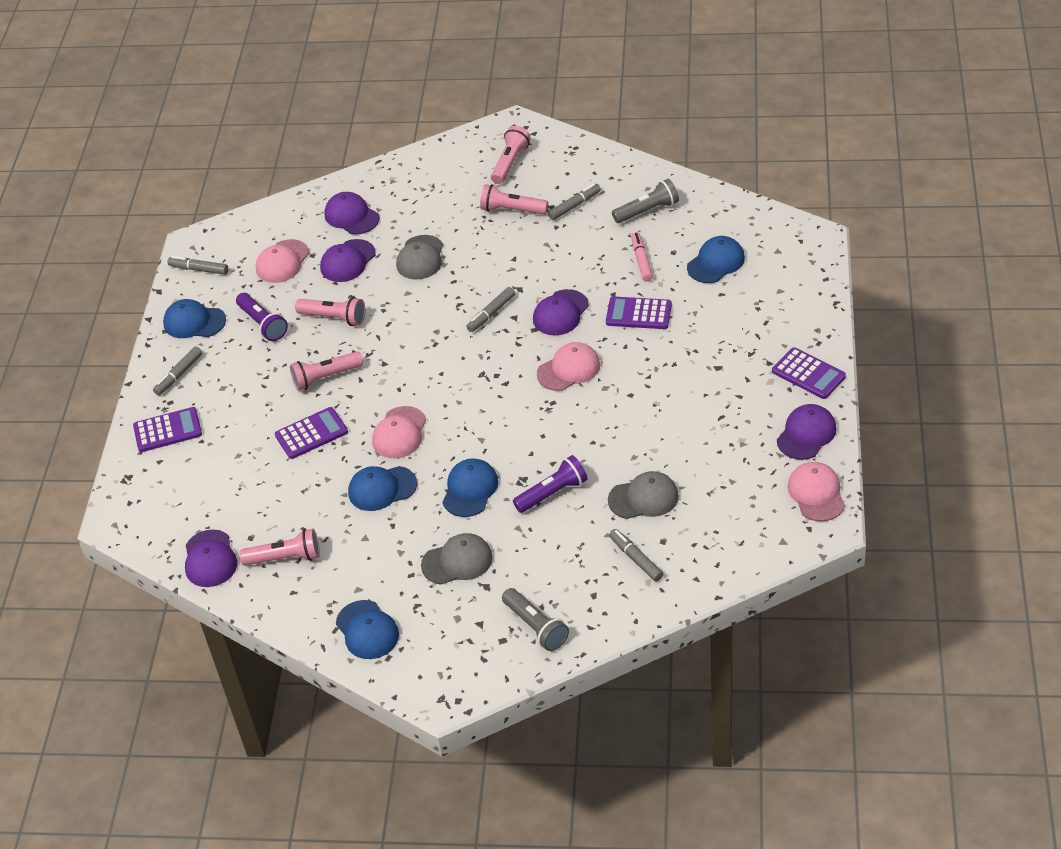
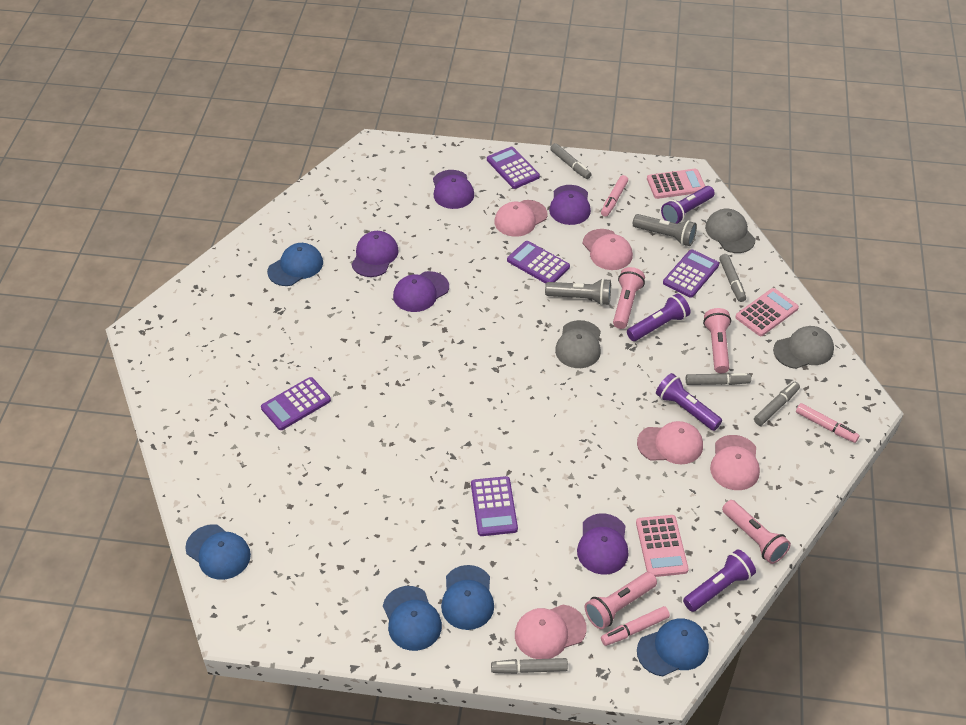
pink calculator: 0 -> 3
pink cap: 4 -> 5
pink flashlight: 5 -> 4
pink marker: 1 -> 3
purple calculator: 4 -> 5
purple flashlight: 2 -> 4

